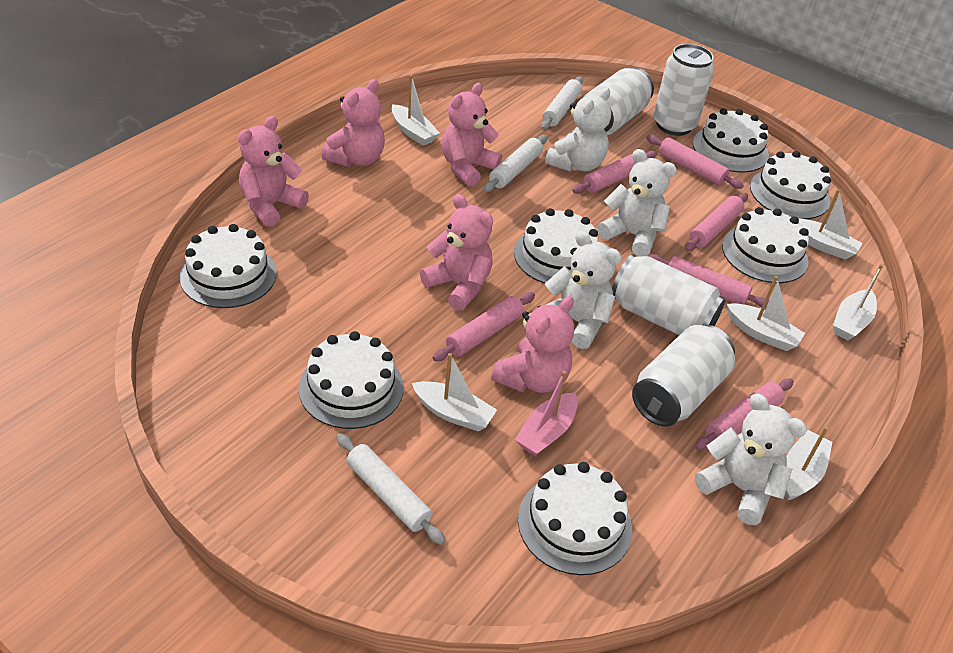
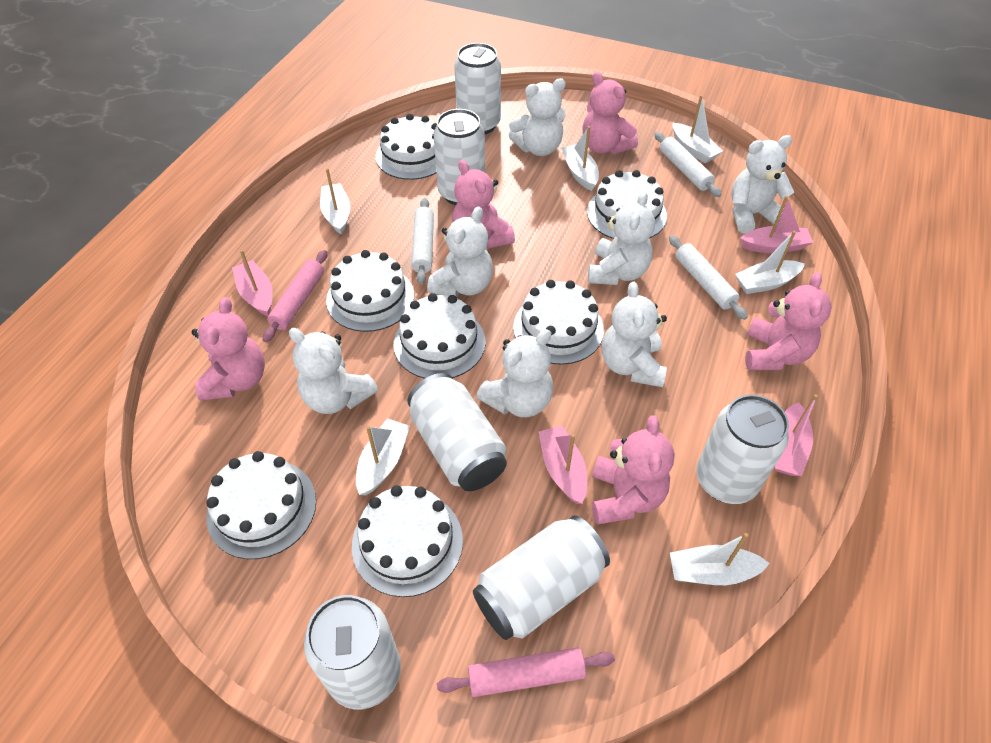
pink boat: 1 -> 4
pink rolling pin: 6 -> 2
white can: 4 -> 6
white teddy bear: 4 -> 7

